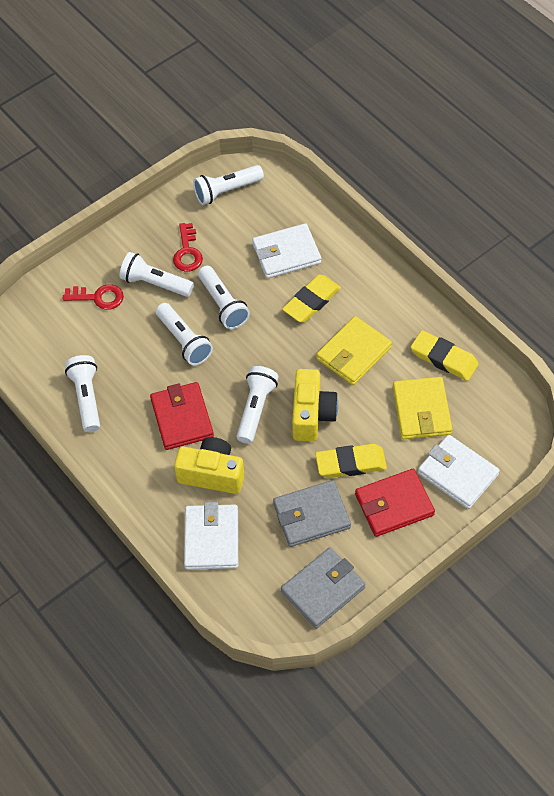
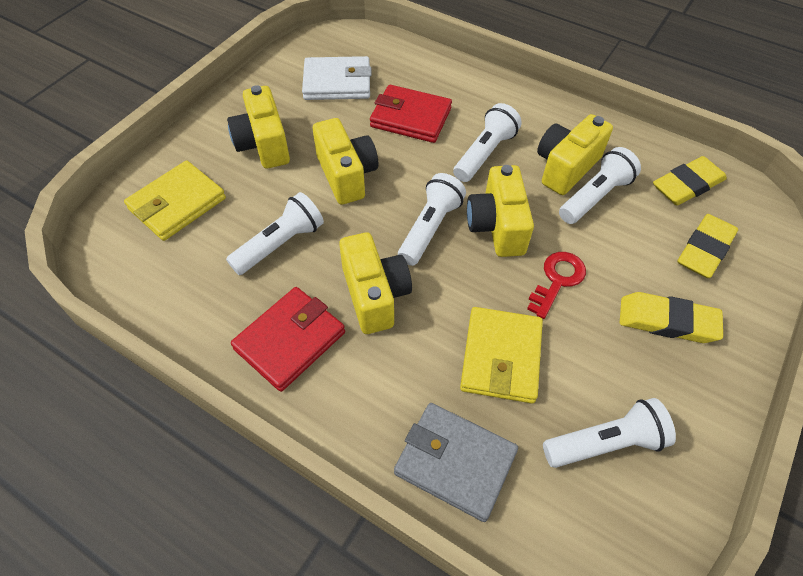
grey wallet: 2 -> 1
red key: 2 -> 1
white flashlight: 6 -> 5
white wallet: 3 -> 1
yellow camera: 2 -> 5

